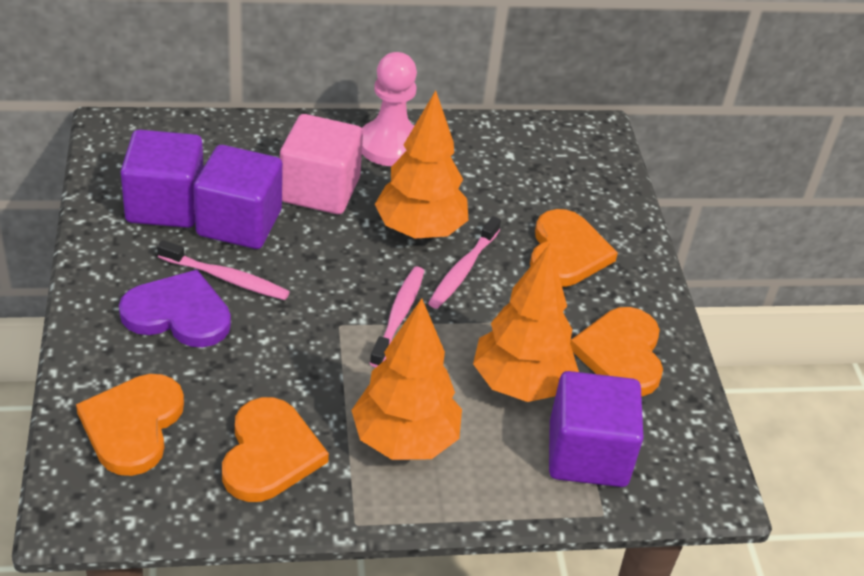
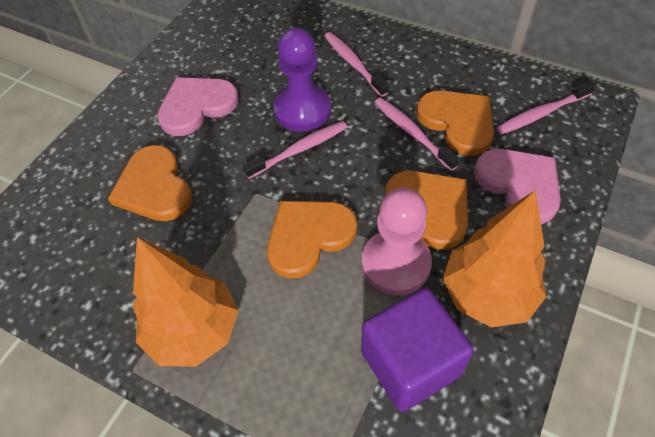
orange tree: 3 -> 2
pink cube: 1 -> 0
pink heart: 0 -> 2
pink toothbrush: 3 -> 4
purple cube: 3 -> 1
purple heart: 1 -> 0
purple pawn: 0 -> 1

